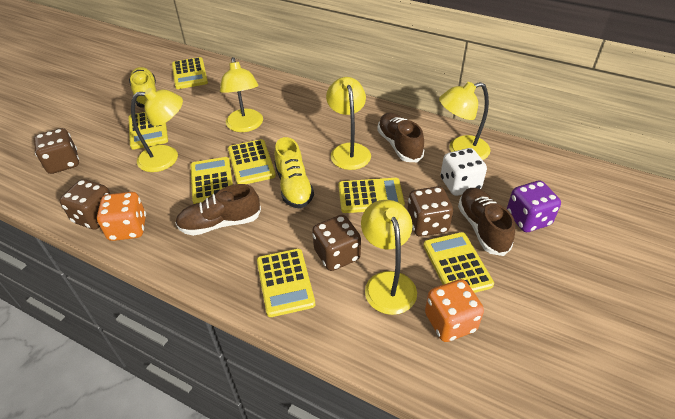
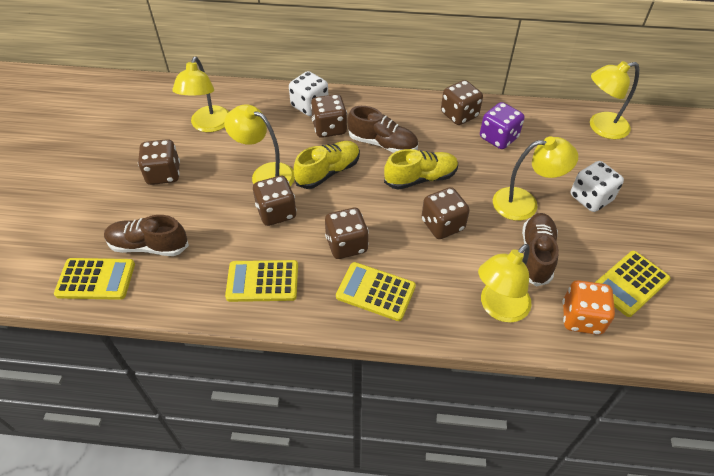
brown dice: 4 -> 6
orange dice: 2 -> 1
white dice: 1 -> 2
yellow calculator: 7 -> 4

